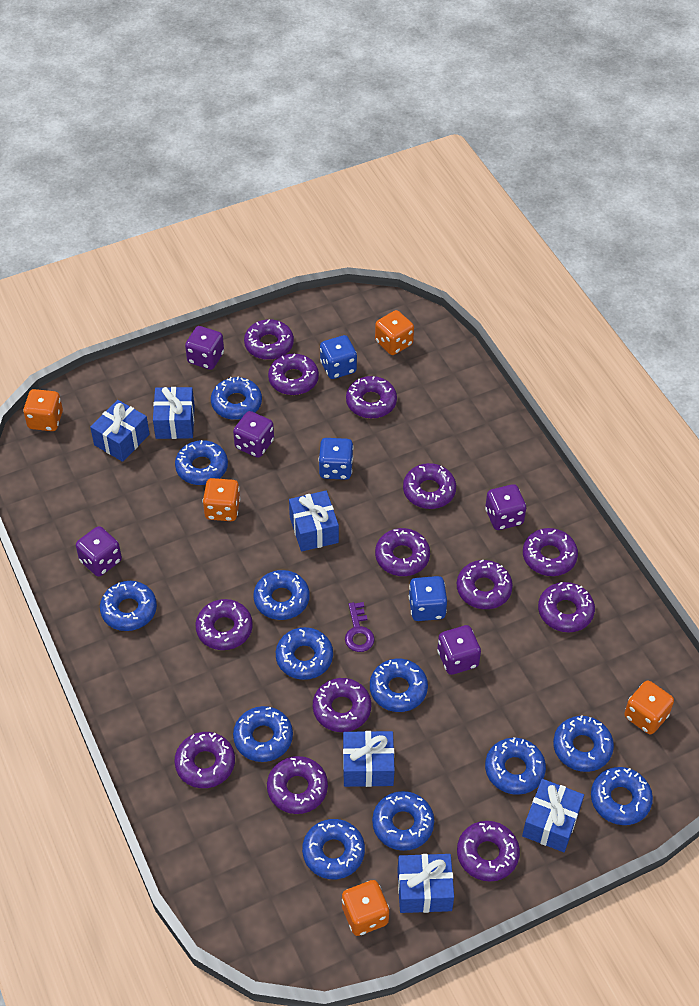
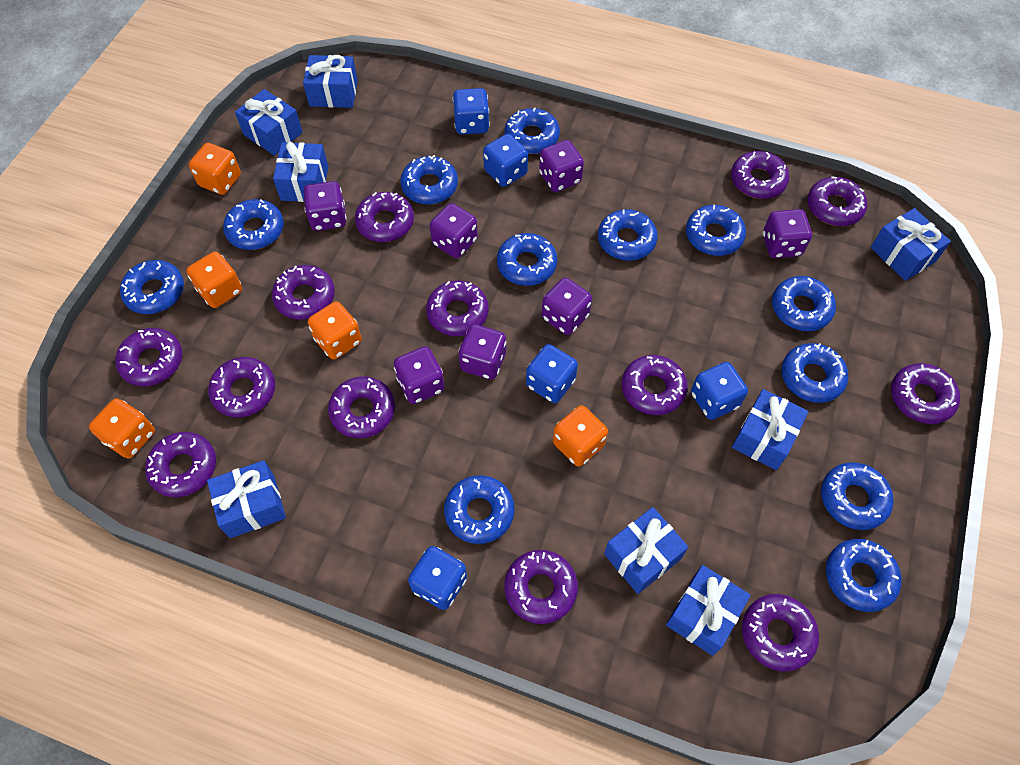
blue dice: 3 -> 5
blue gift: 6 -> 8
purple dice: 5 -> 7
purple key: 1 -> 0

